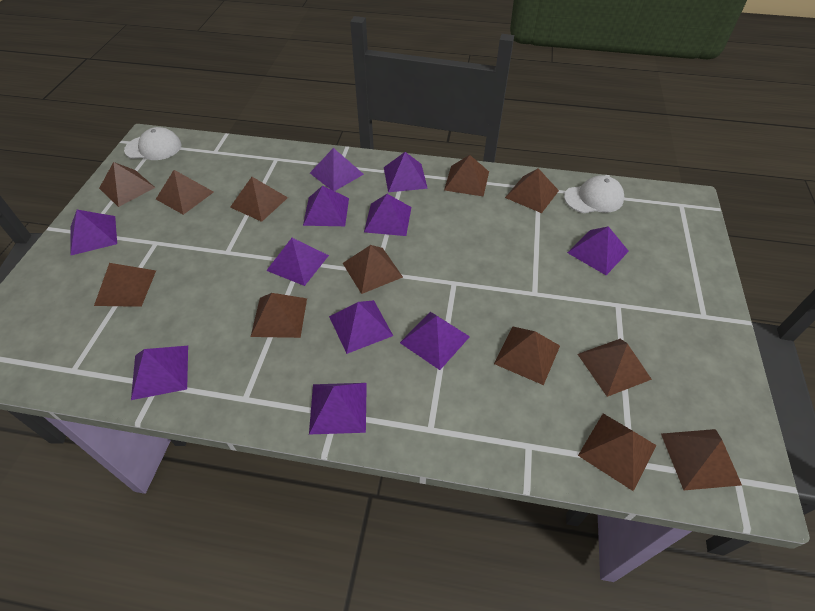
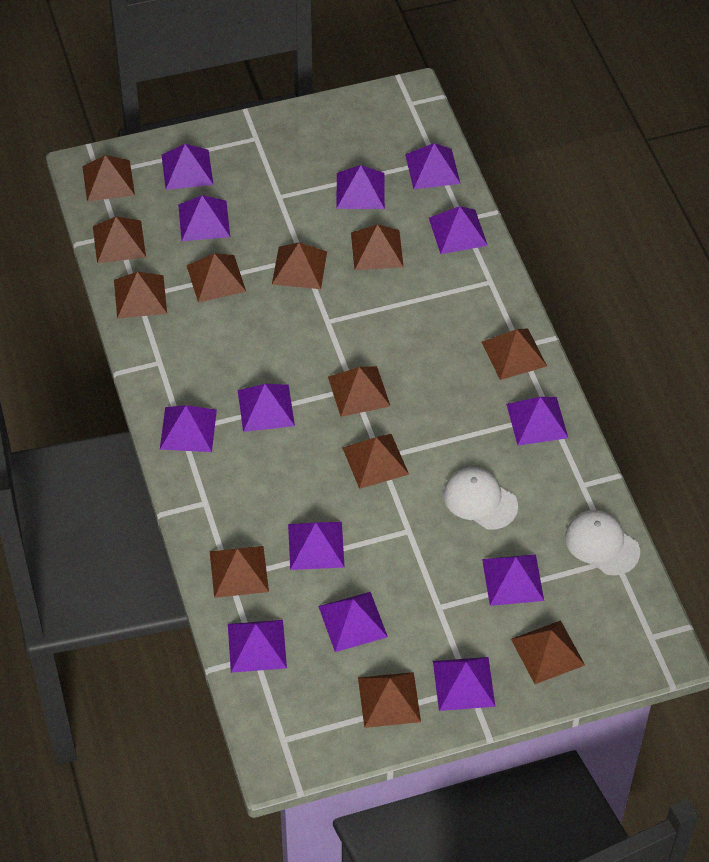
purple pyramid: 11 -> 13

